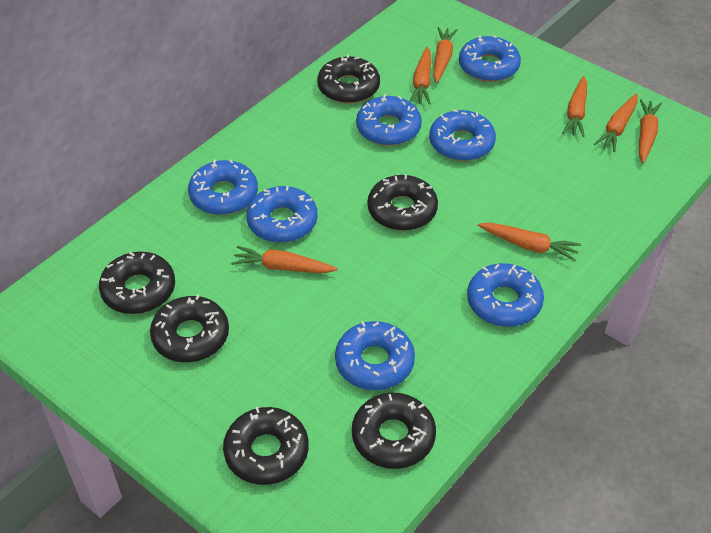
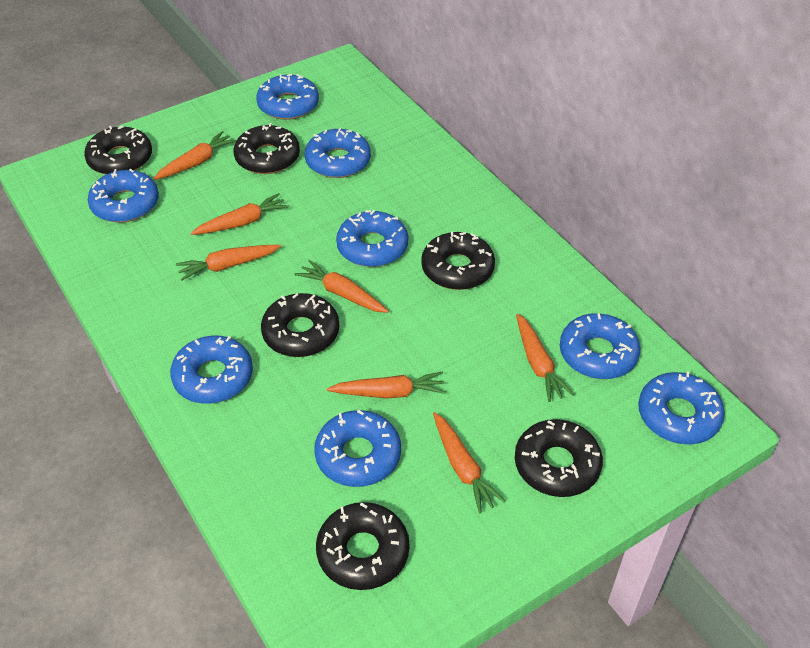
blue donut: 7 -> 8

